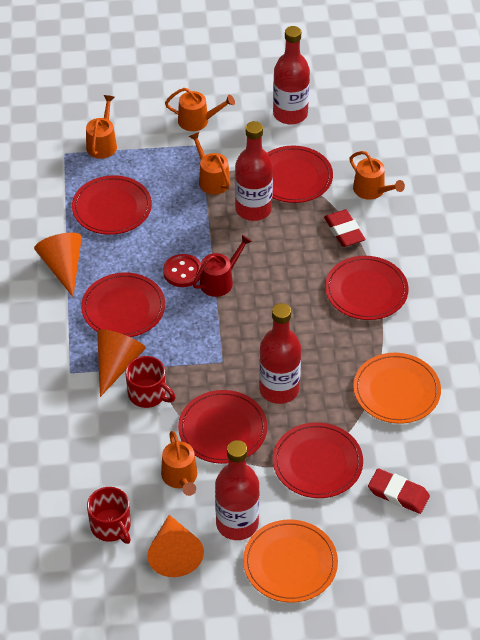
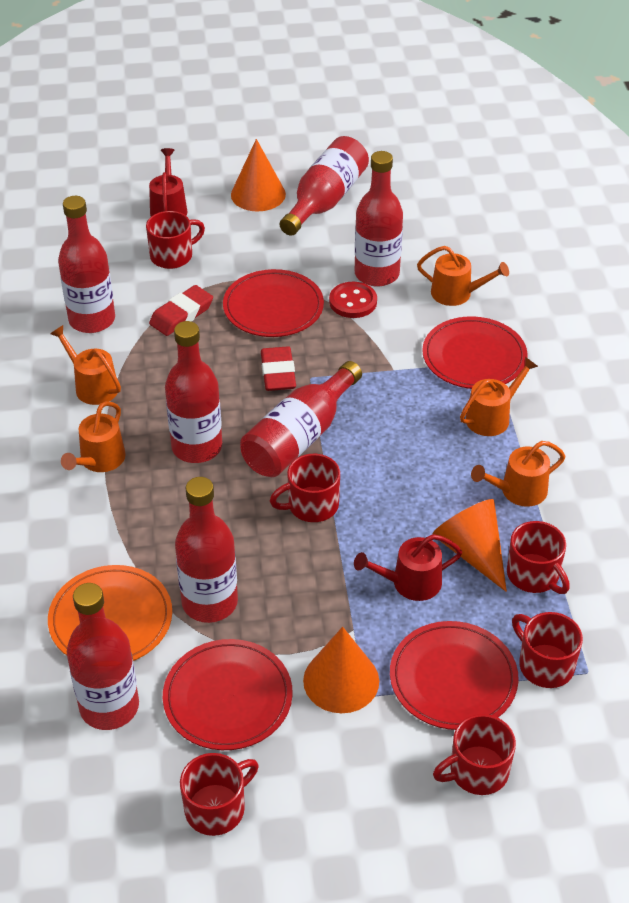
orange plate: 2 -> 1
red bottle: 4 -> 7
red mug: 2 -> 6
red plate: 6 -> 4
red watering can: 1 -> 2

